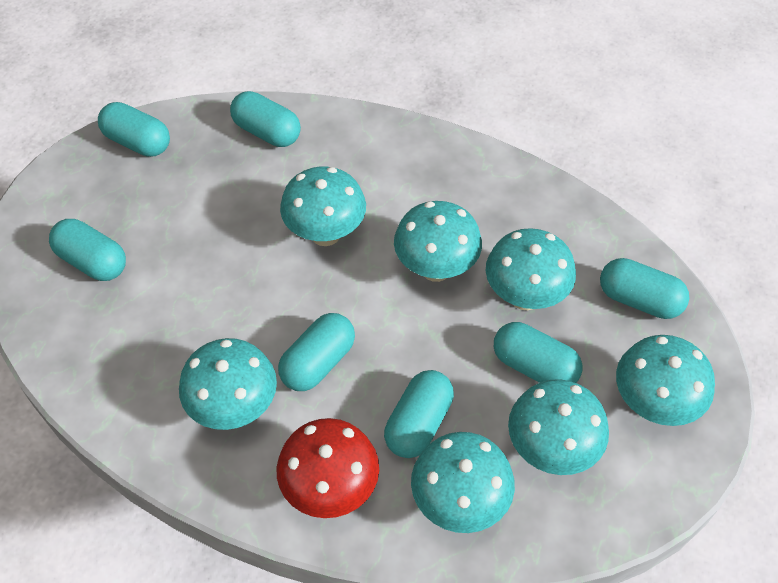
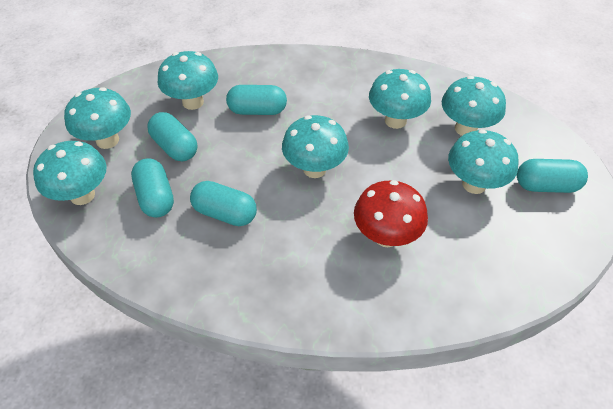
turquoise capsule: 7 -> 5

